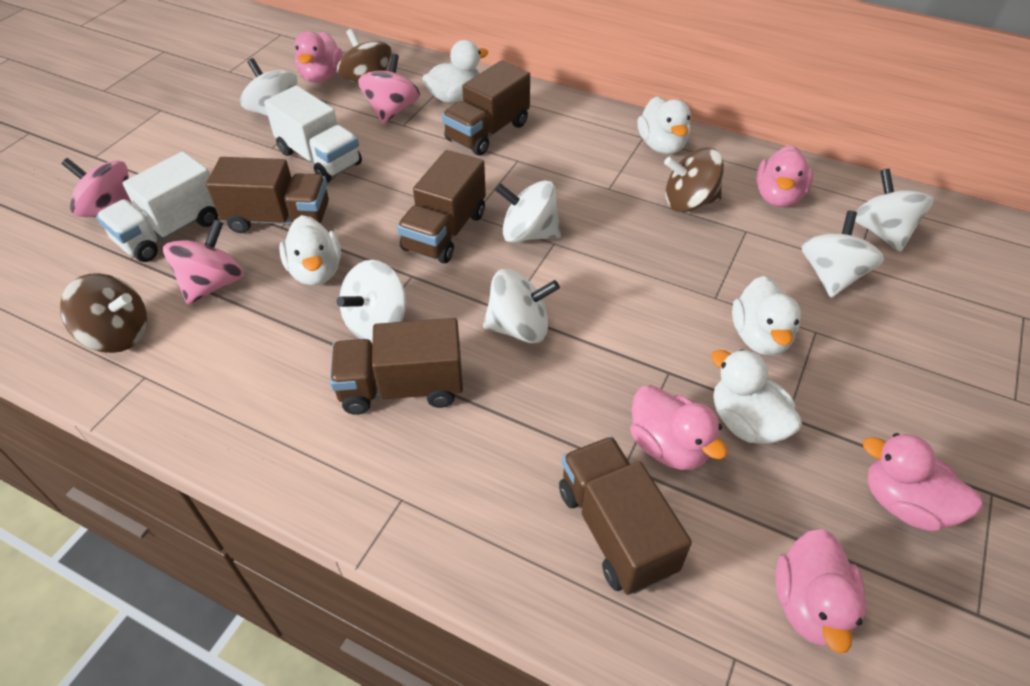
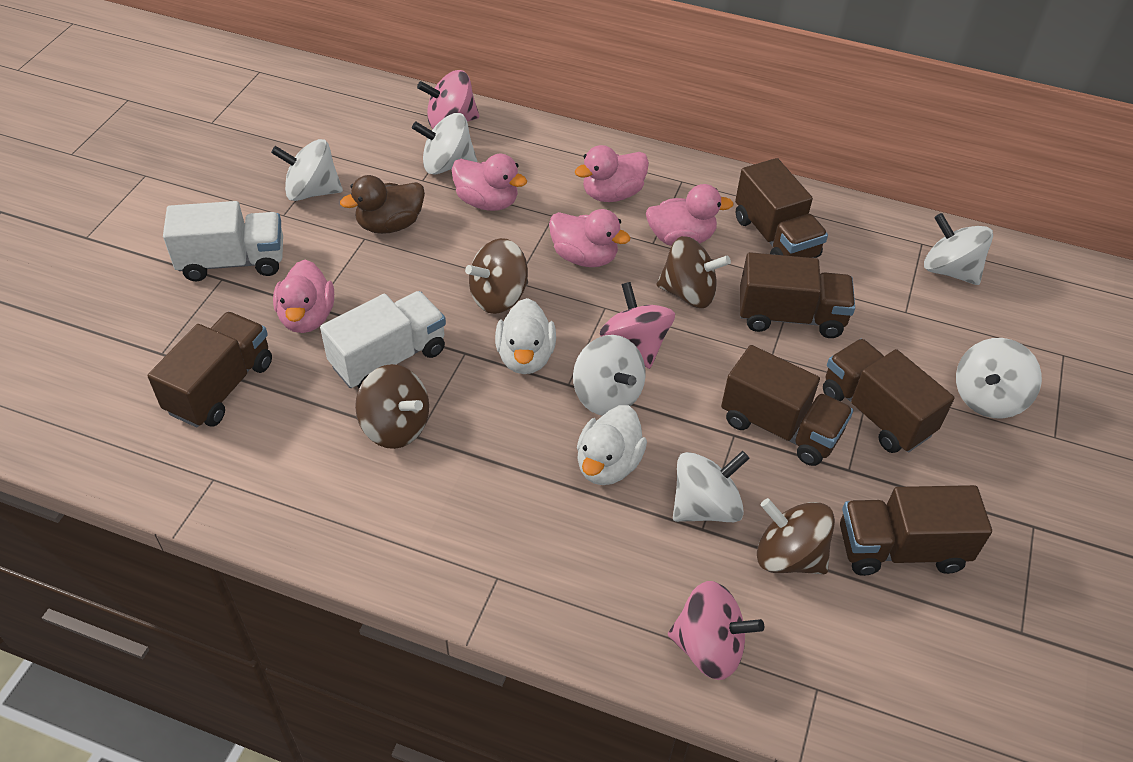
brown duck: 0 -> 1
brown spinning top: 3 -> 4
brown truck: 5 -> 6
white duck: 5 -> 2

